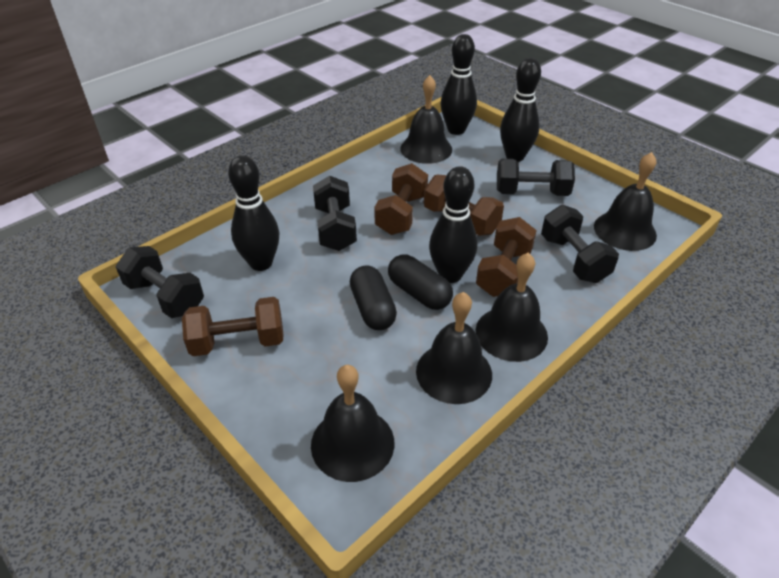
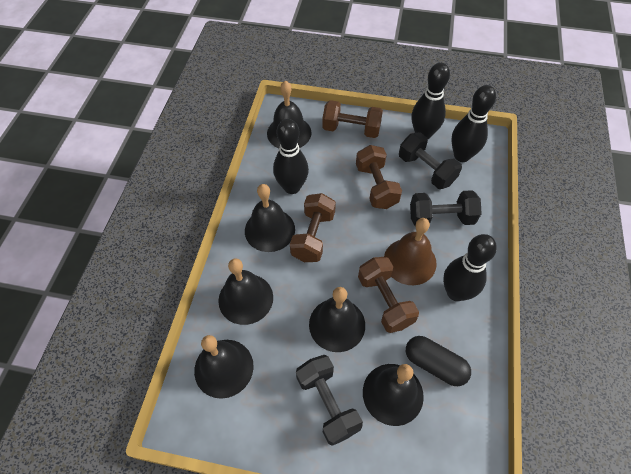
black bell: 5 -> 6
black capsule: 2 -> 1
black dumbbell: 4 -> 3
brown bell: 0 -> 1

